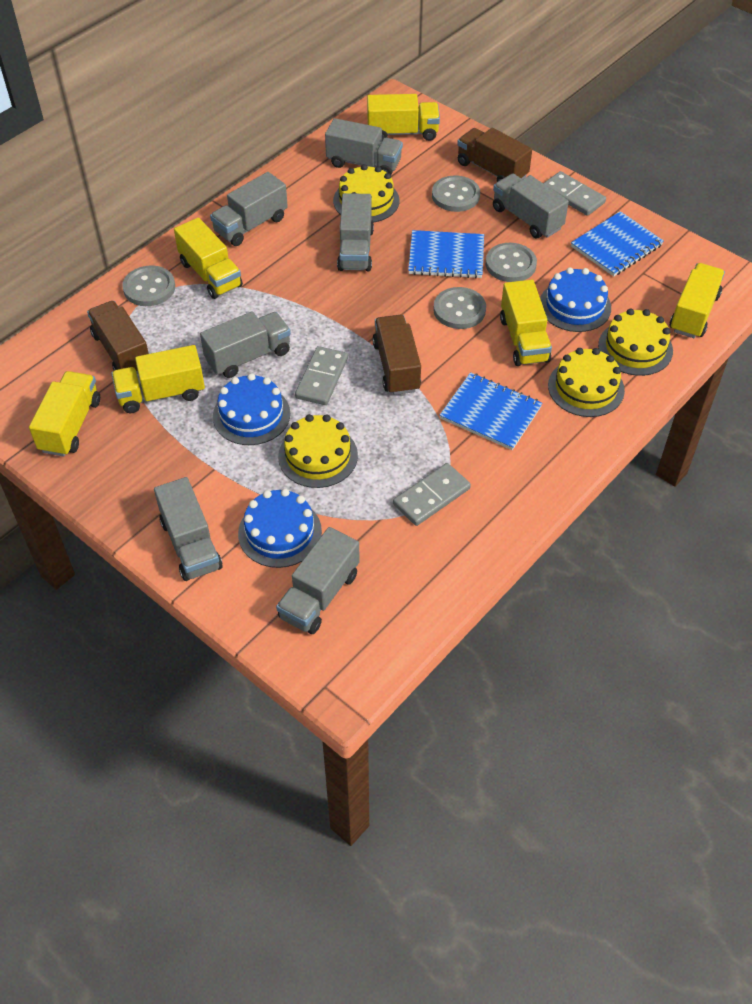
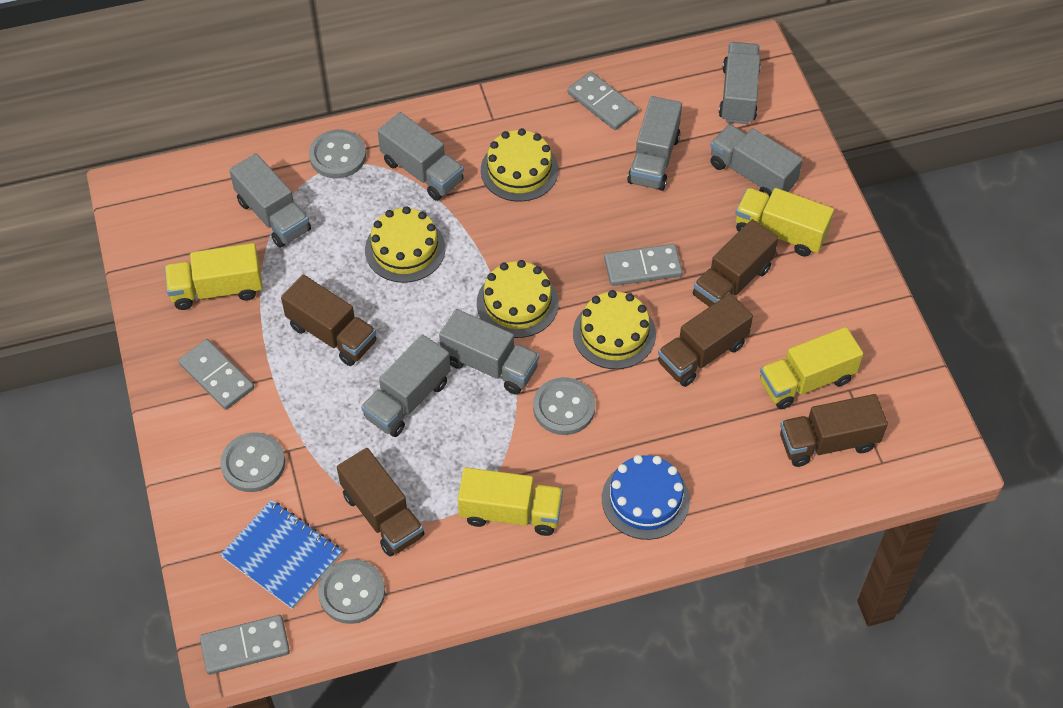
blue cake: 3 -> 1
blue notebook: 3 -> 1
brown truck: 3 -> 5
grey domino: 3 -> 4
yellow truck: 6 -> 4

